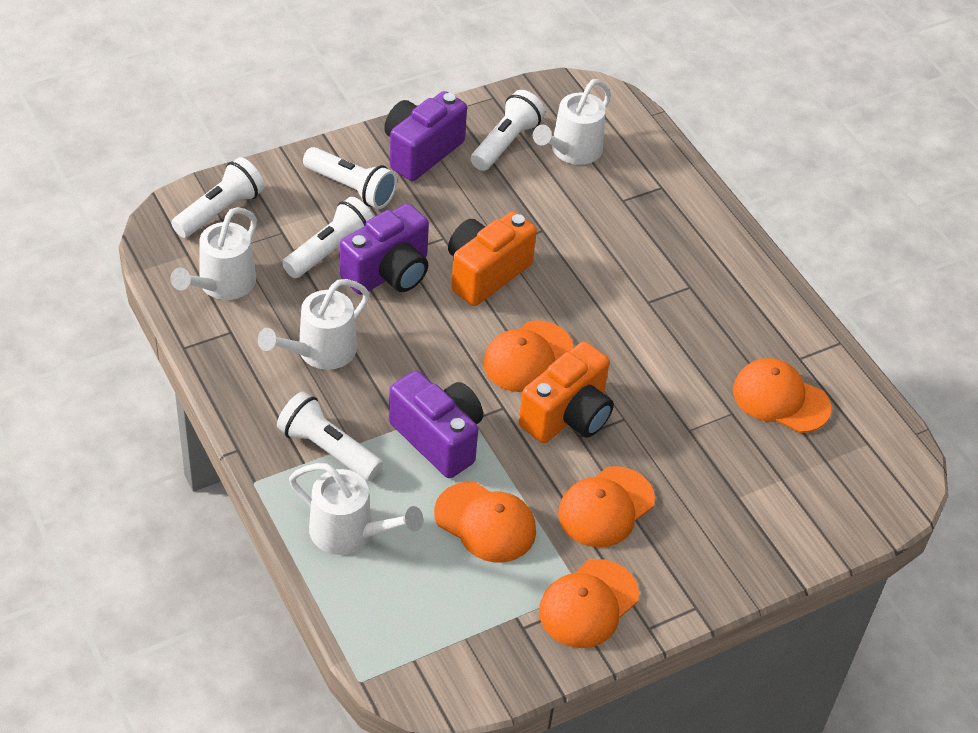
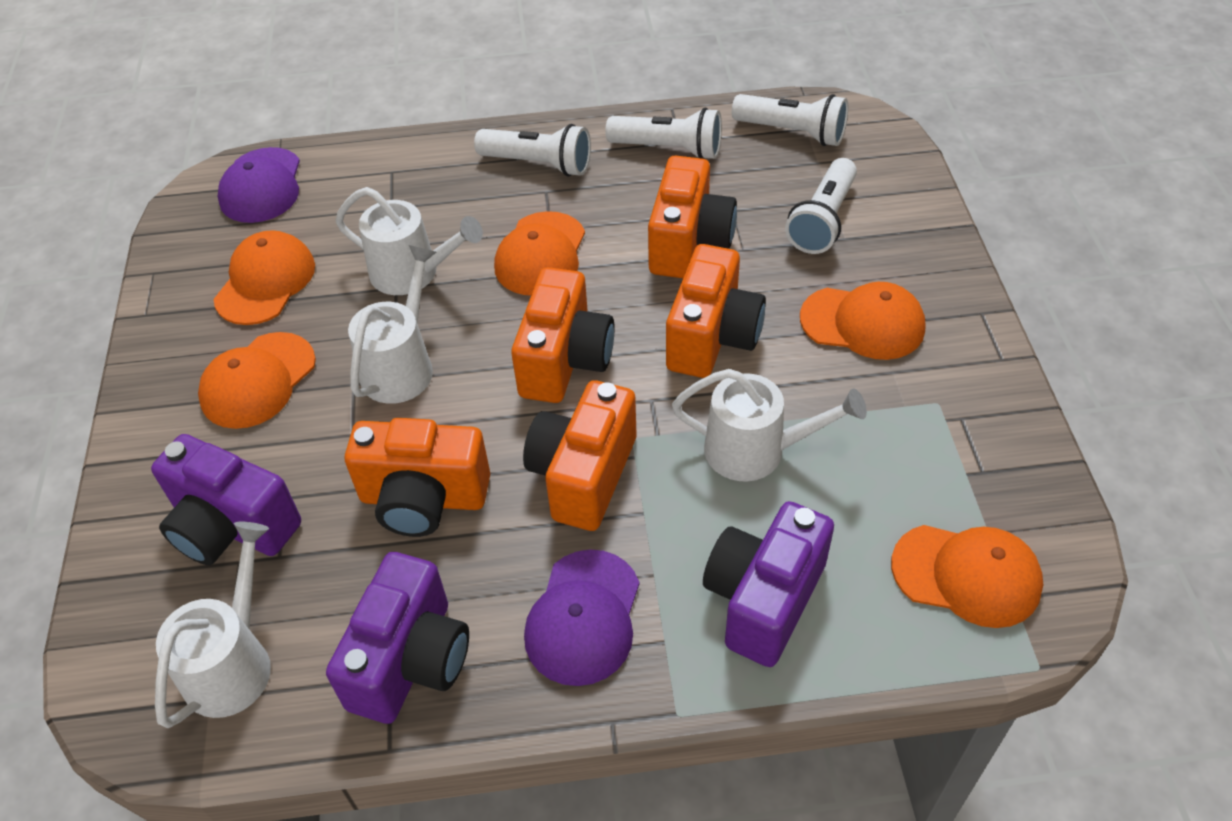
orange camera: 2 -> 5
purple cap: 0 -> 2
white flashlight: 5 -> 4

